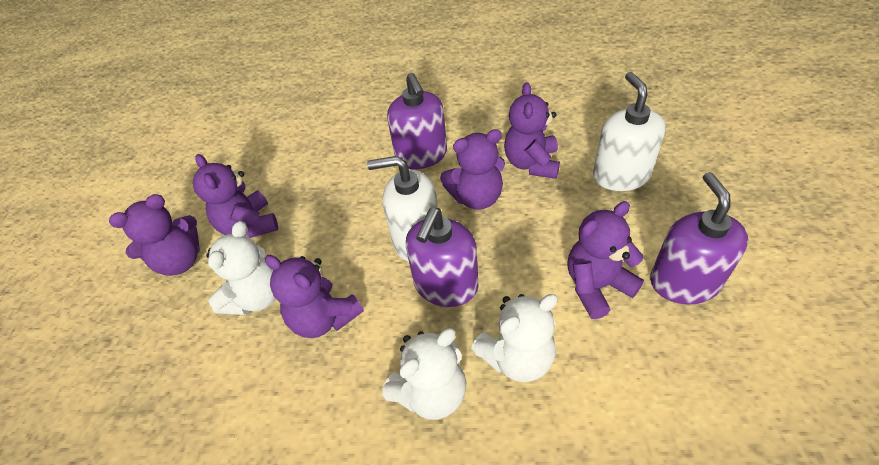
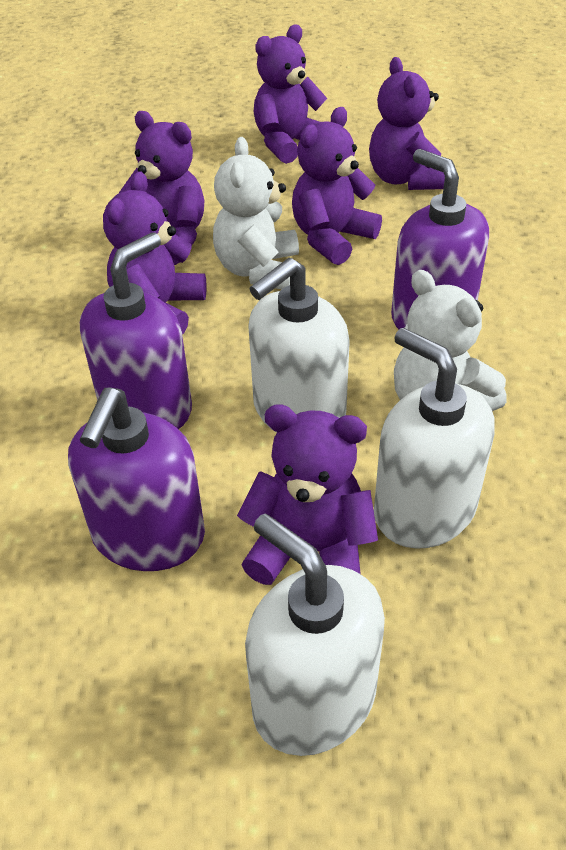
white soap dispenser: 2 -> 3
white teddy bear: 3 -> 2

